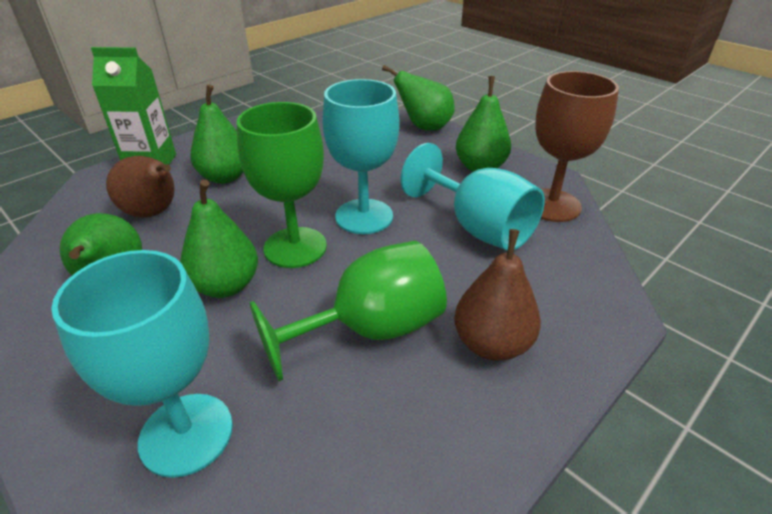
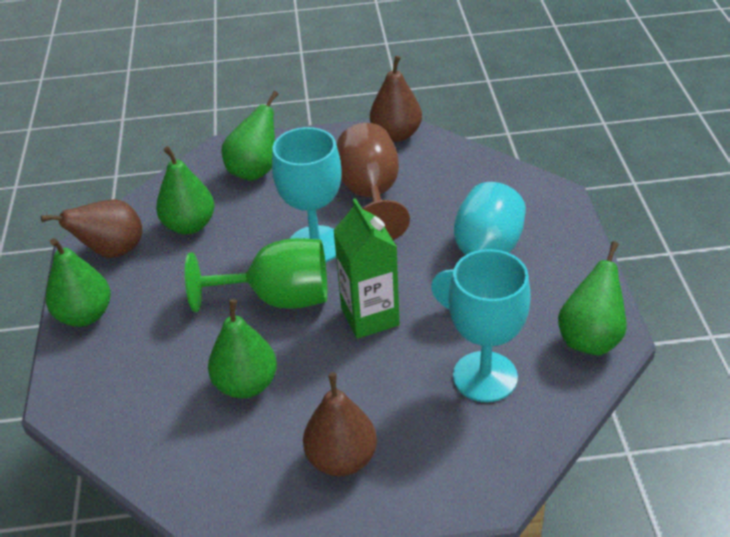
brown pear: 2 -> 3
green goblet: 2 -> 1

